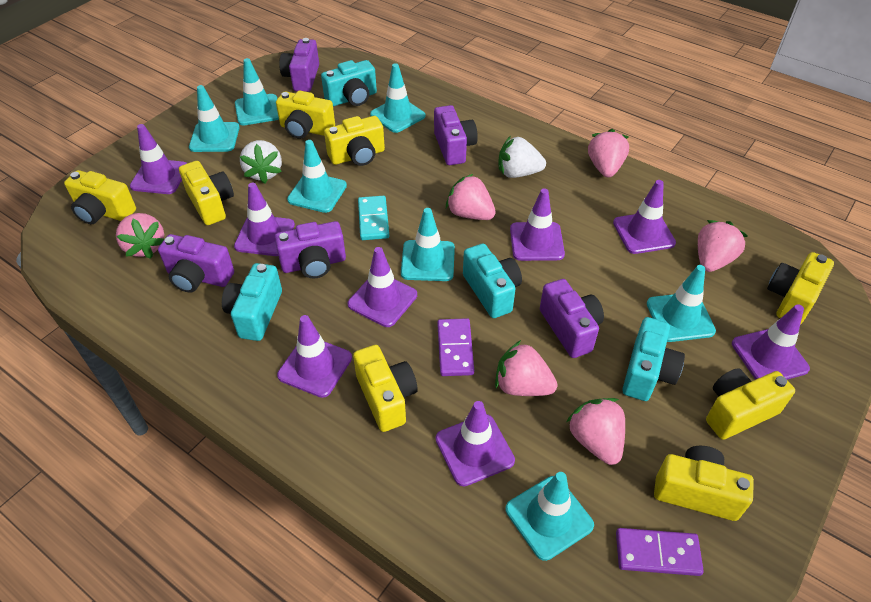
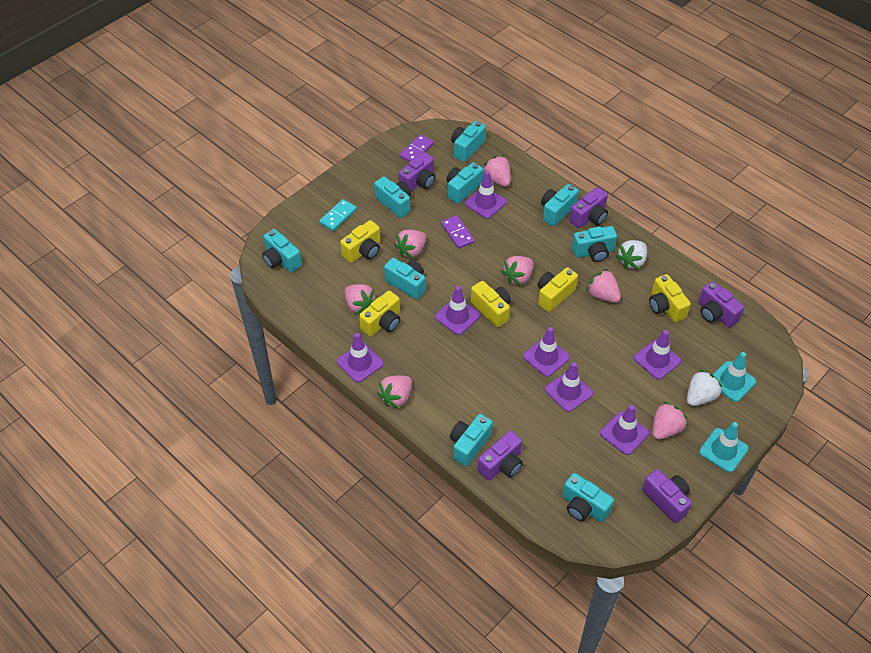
pink strawberry: 6 -> 7
purple traffic cone: 8 -> 7
turquoise camera: 4 -> 9
turquoise traffic cone: 7 -> 2
yellow camera: 8 -> 5

